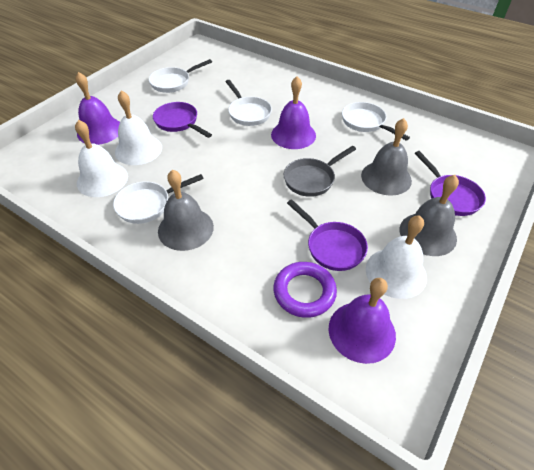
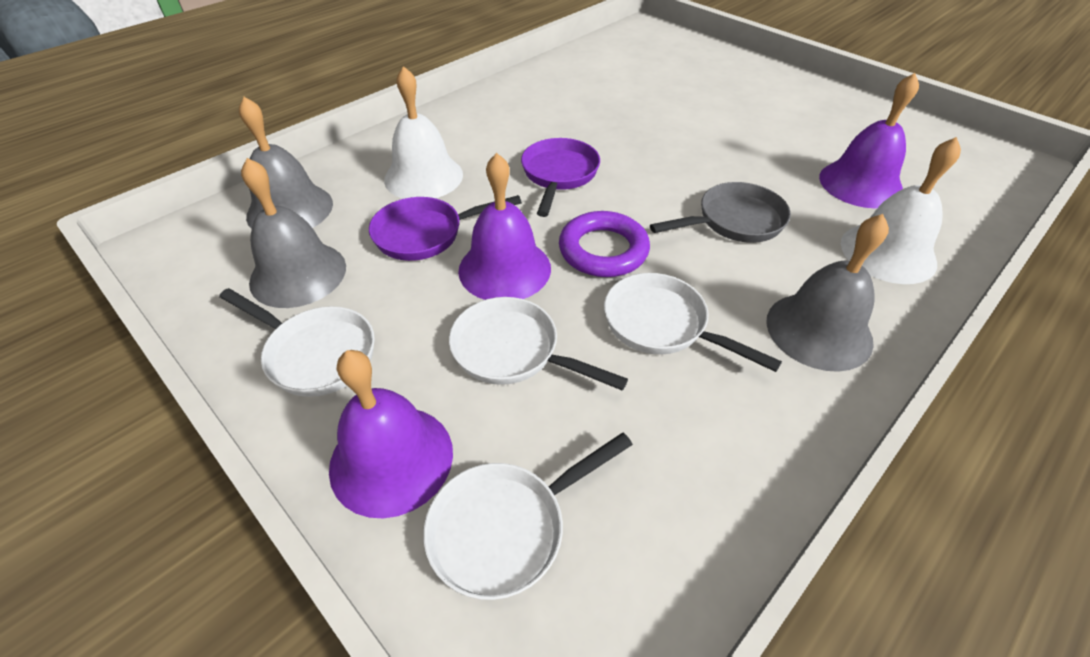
purple pan: 3 -> 2
white bell: 3 -> 2

